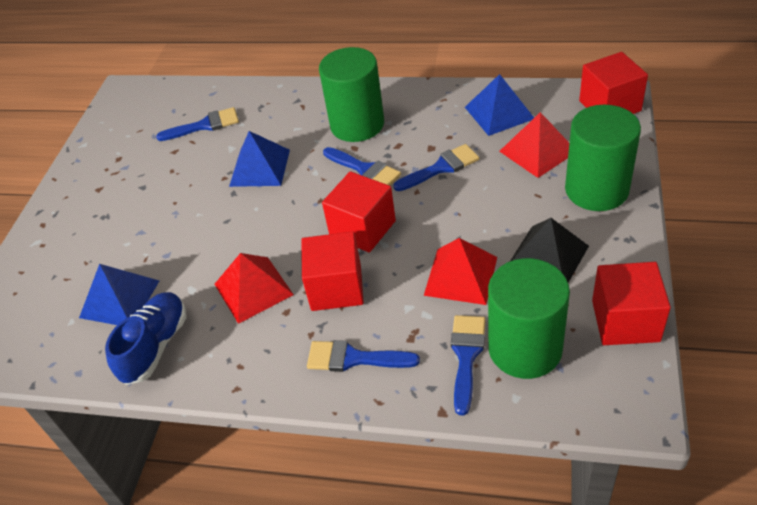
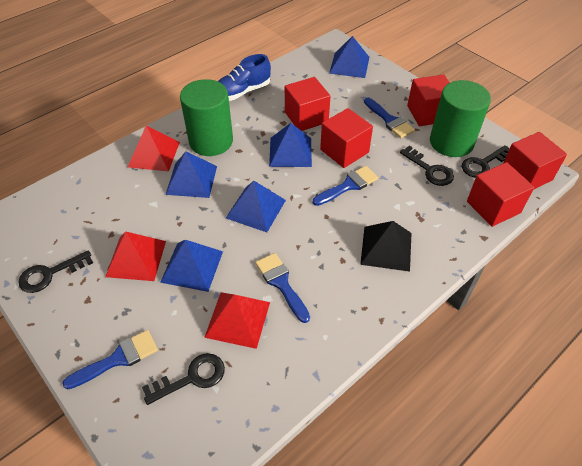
black key: 0 -> 4
blue brush: 5 -> 4
blue pyramid: 3 -> 5
green cylinder: 3 -> 2
red cube: 4 -> 5

